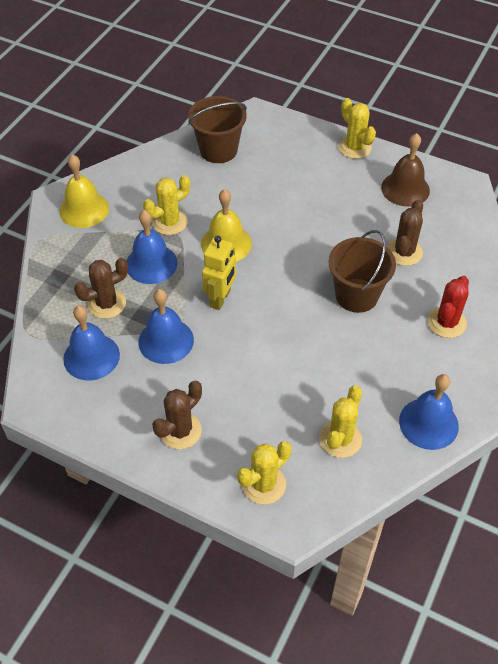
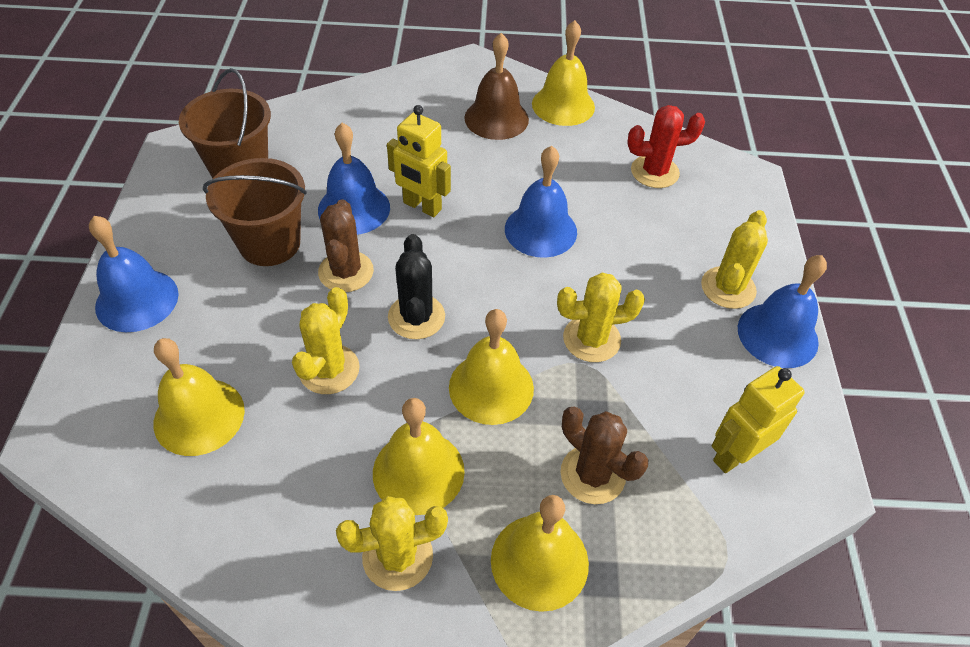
black cactus: 0 -> 1
brown cactus: 3 -> 2
yellow bell: 2 -> 5
yellow robot: 1 -> 2

